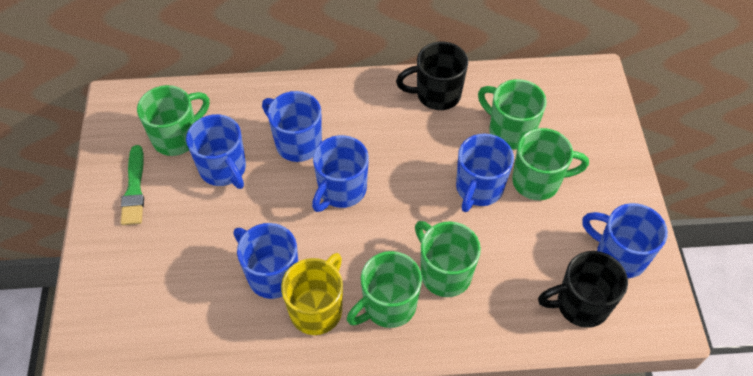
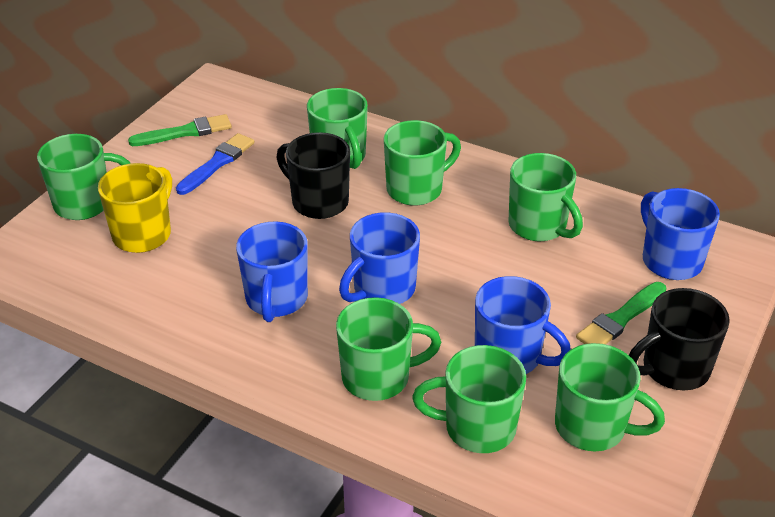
blue brush: 0 -> 1
blue mug: 6 -> 4
green brush: 1 -> 2
green mug: 5 -> 7

